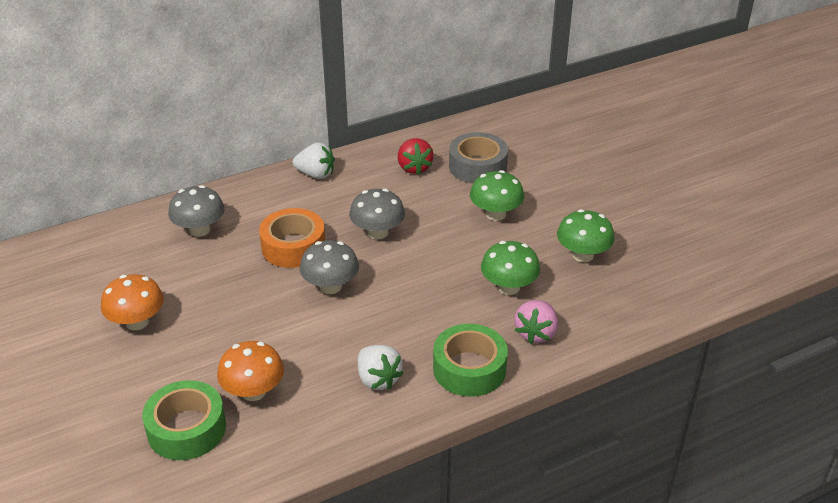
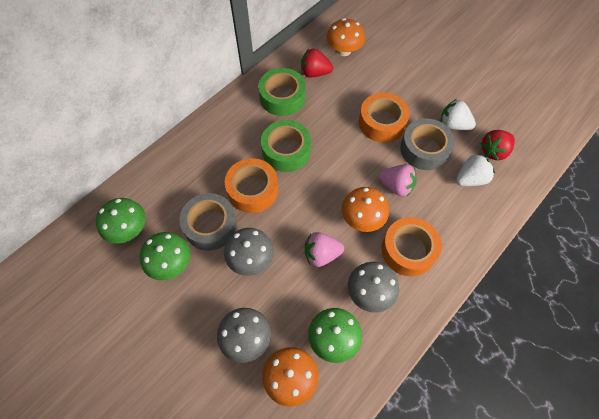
grey tape: 1 -> 2
orange mushroom: 2 -> 3
orange tape: 1 -> 3
pink strawberry: 1 -> 2
red strawberry: 1 -> 2

